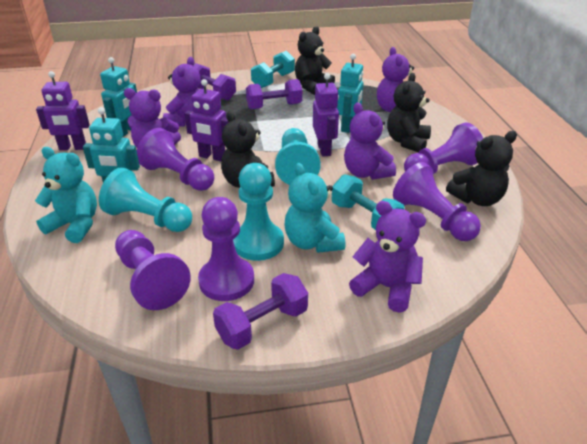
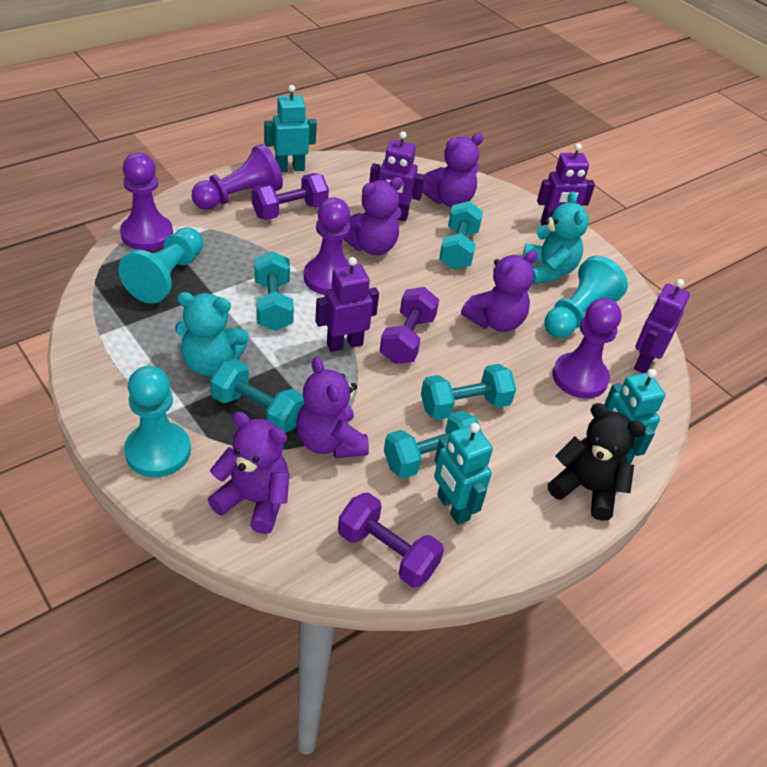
black teddy bear: 4 -> 1
purple pawn: 5 -> 4
purple robot: 3 -> 4
turquoise dumbbell: 2 -> 5

